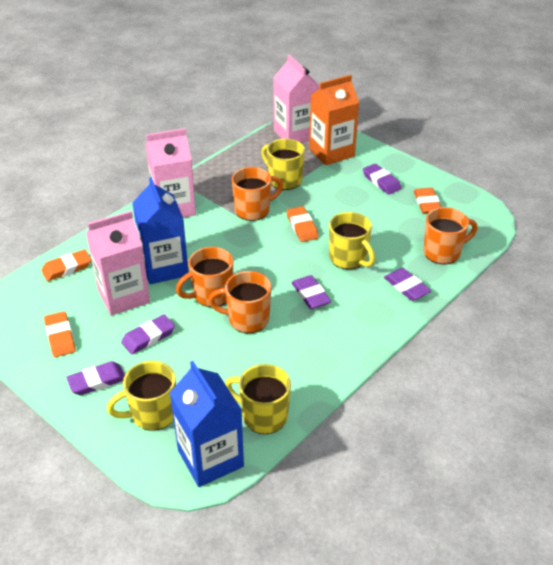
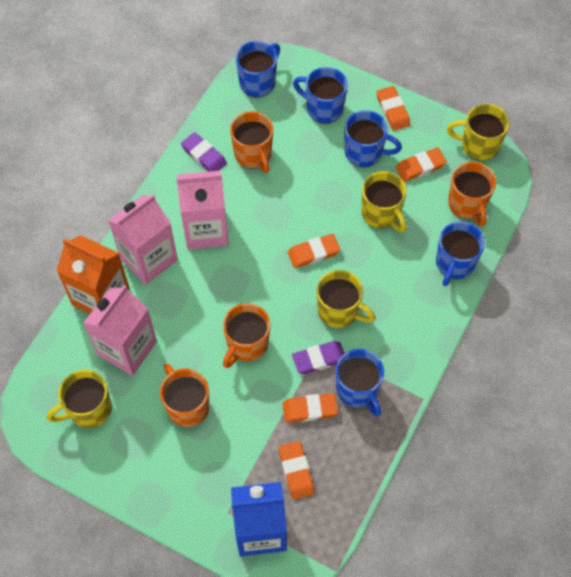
blue carton: 2 -> 1
blue mug: 0 -> 5
orange eraser: 4 -> 5
purple eraser: 5 -> 2

